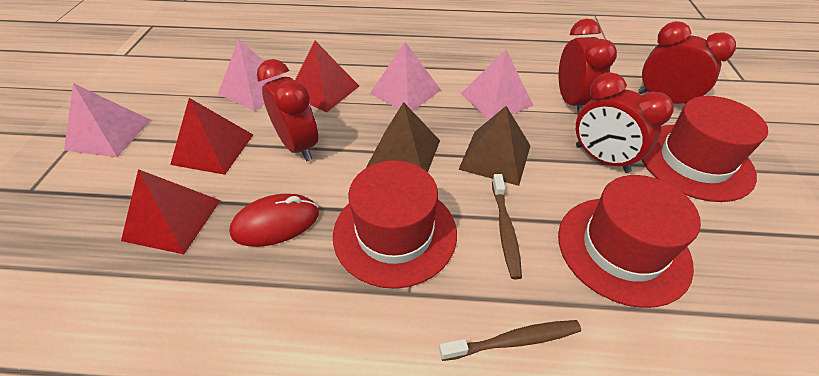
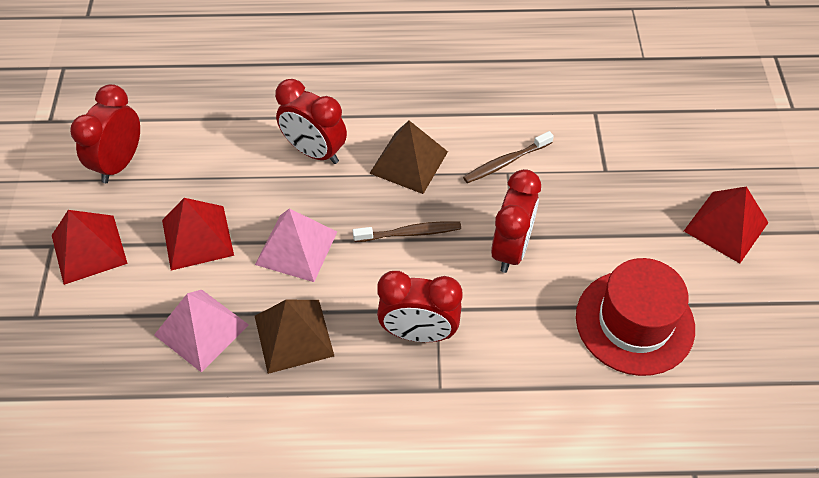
pink pyramid: 4 -> 2
red hat: 3 -> 1
red mouse: 1 -> 0

